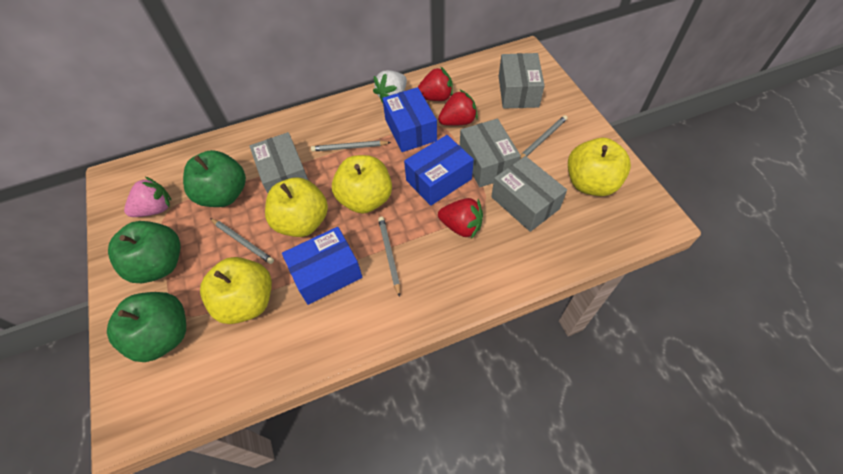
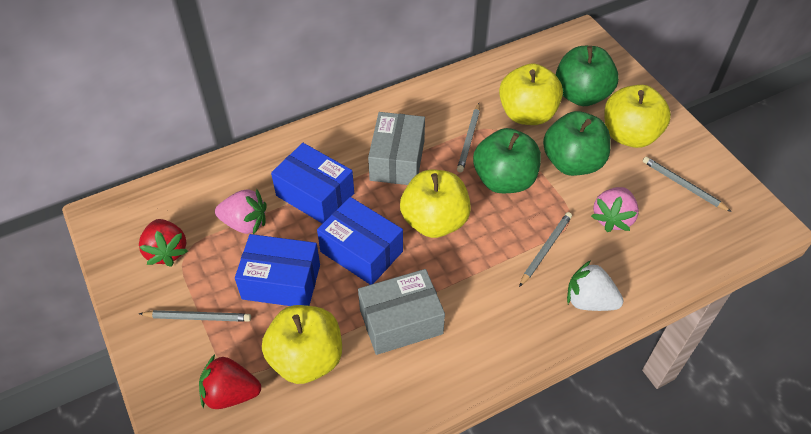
grey box: 4 -> 2
pink strawberry: 1 -> 2
red strawberry: 3 -> 2

